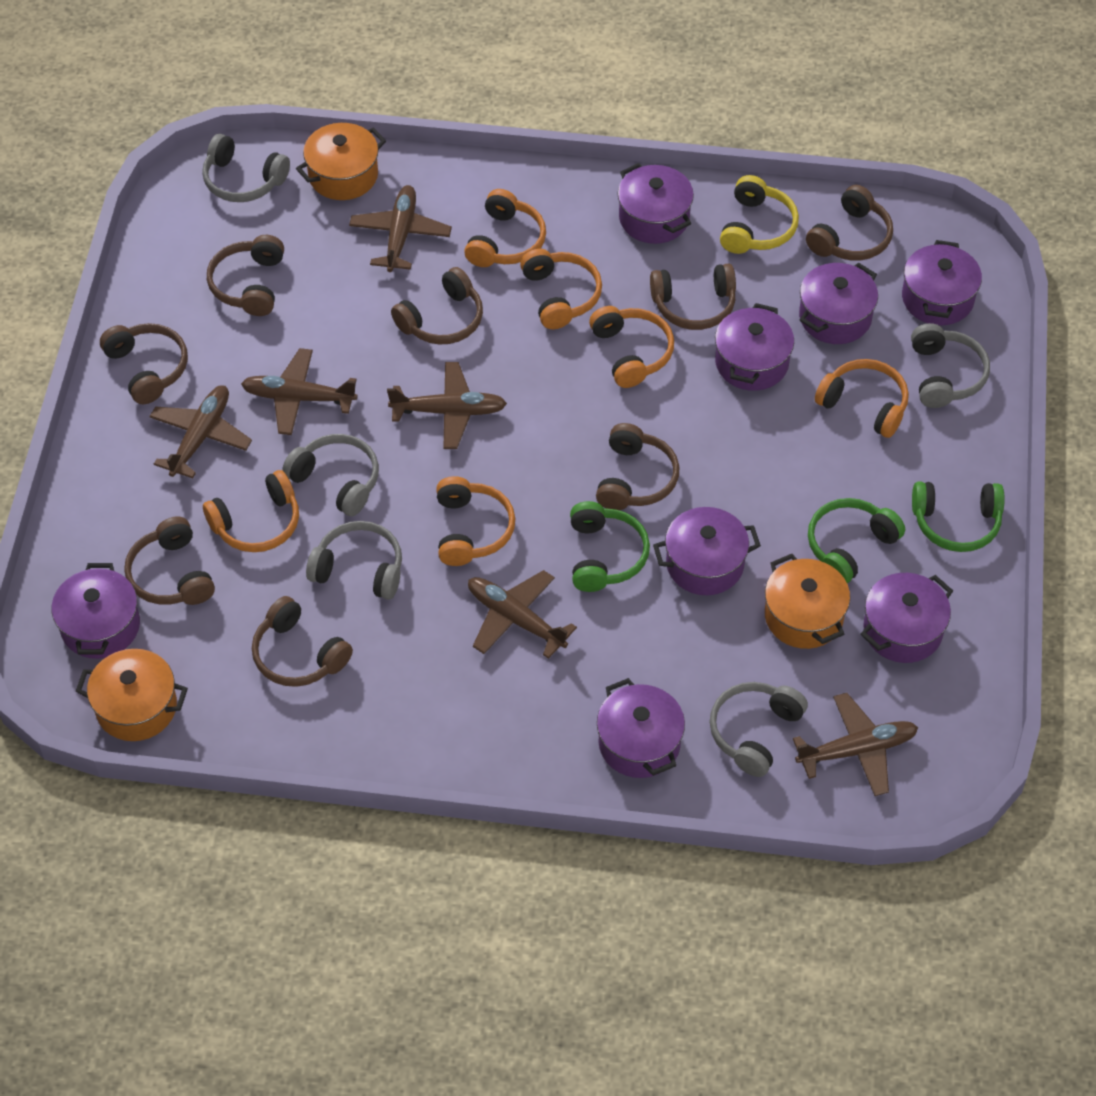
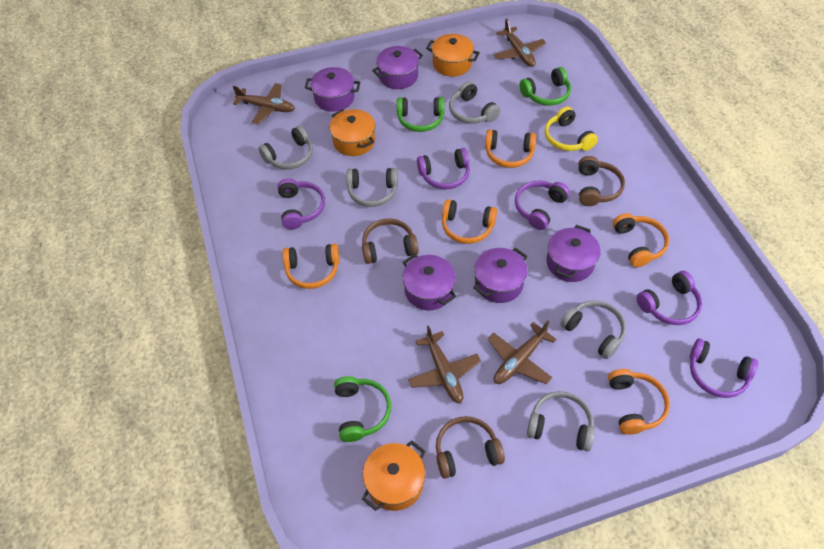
brown headphones: 8 -> 3
brown plane: 6 -> 4
orange headphones: 6 -> 5
purple headphones: 0 -> 5
purple pot: 8 -> 5

